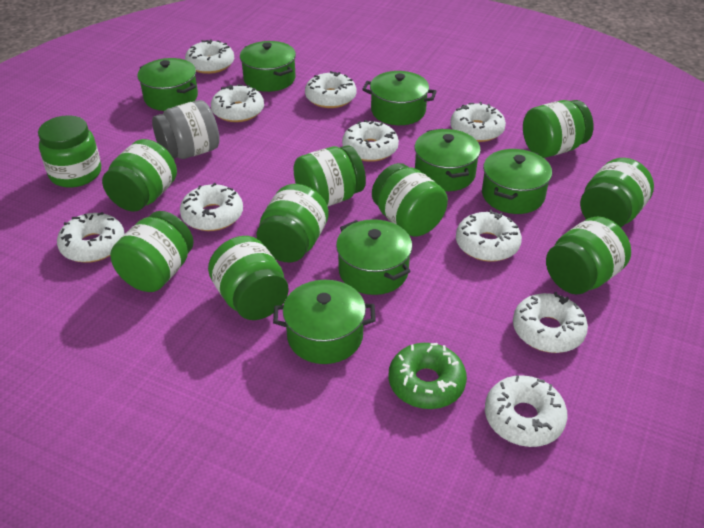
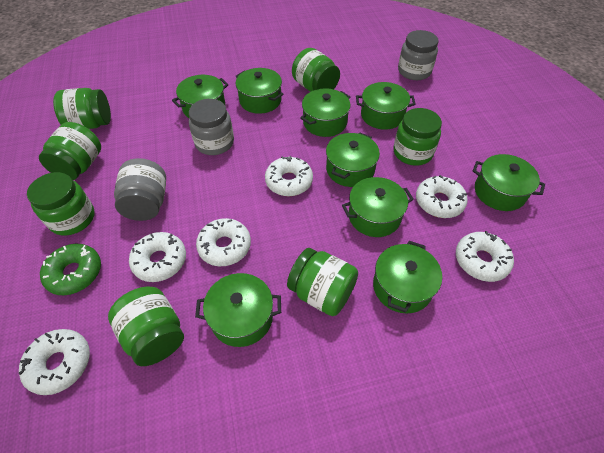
green jar: 10 -> 7
green pot: 7 -> 9
grey jar: 1 -> 3
white donut: 10 -> 6

